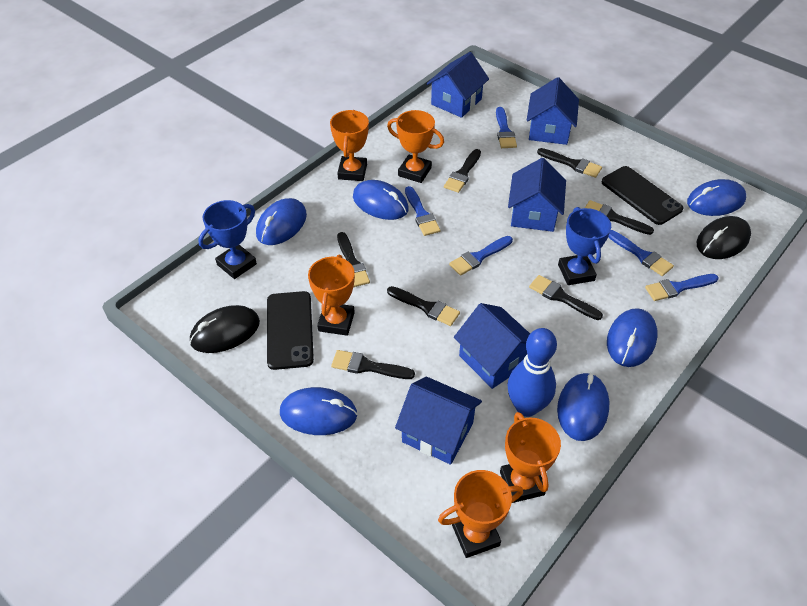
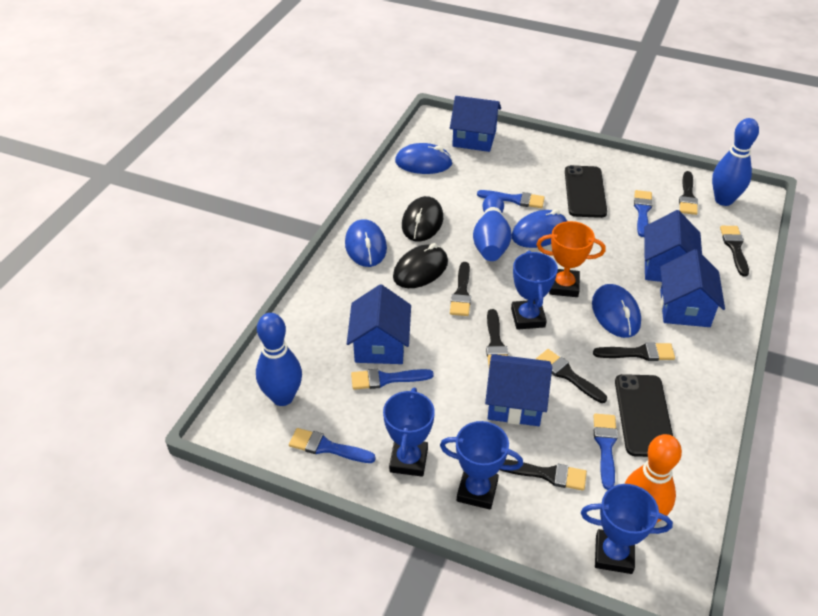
blue bowling pin: 1 -> 3
blue mouse: 6 -> 4
blue trophy: 2 -> 4
orange bowling pin: 0 -> 1
orange trophy: 5 -> 1

